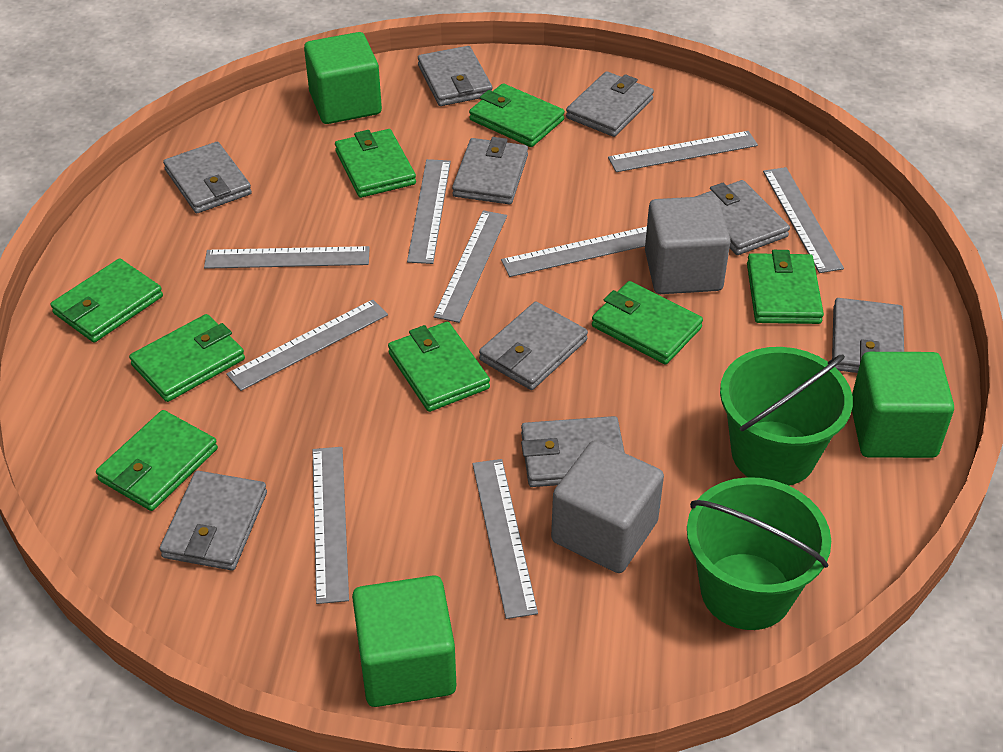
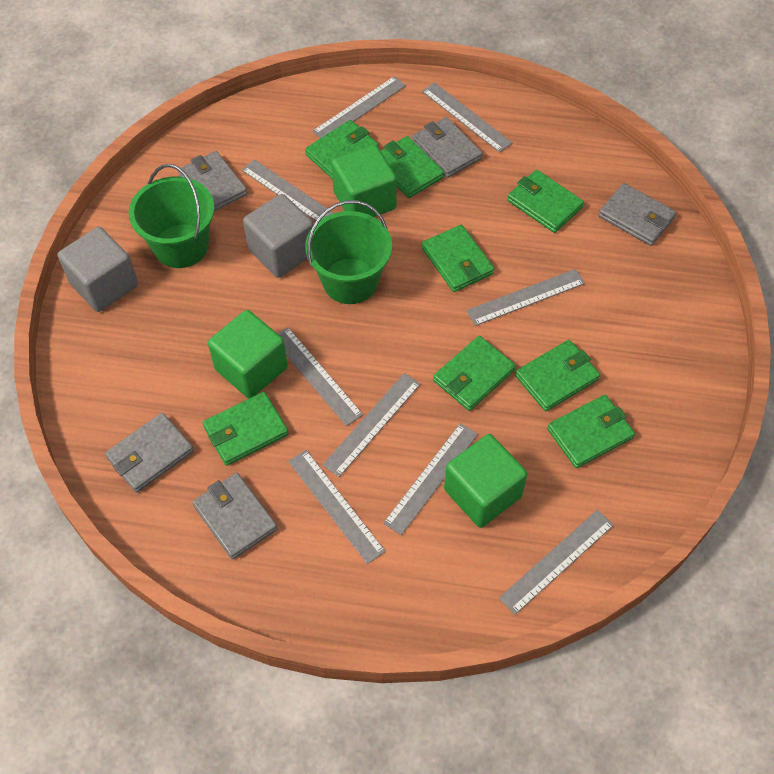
grey wallet: 9 -> 5

